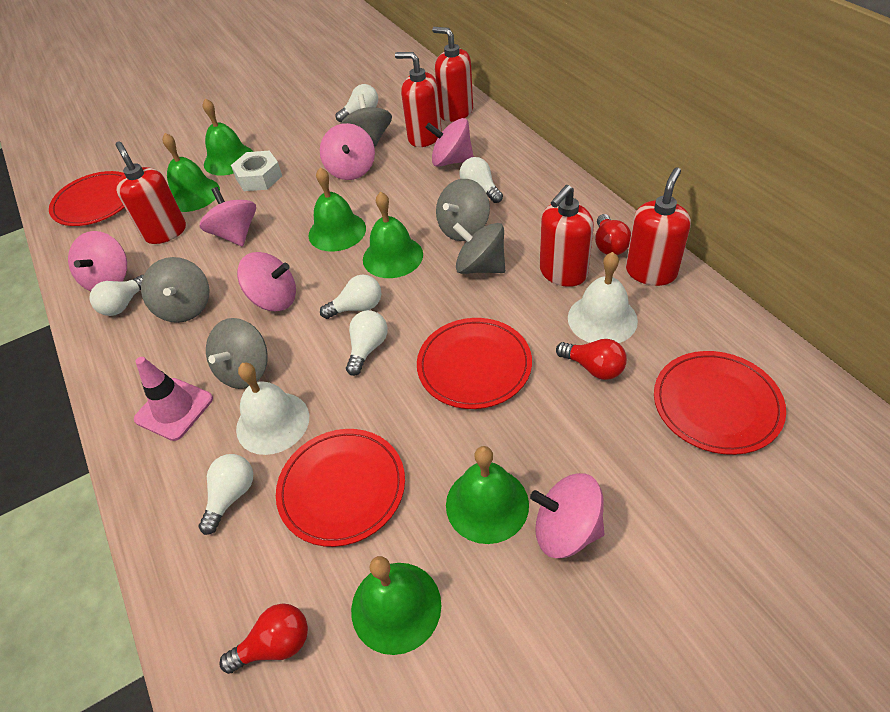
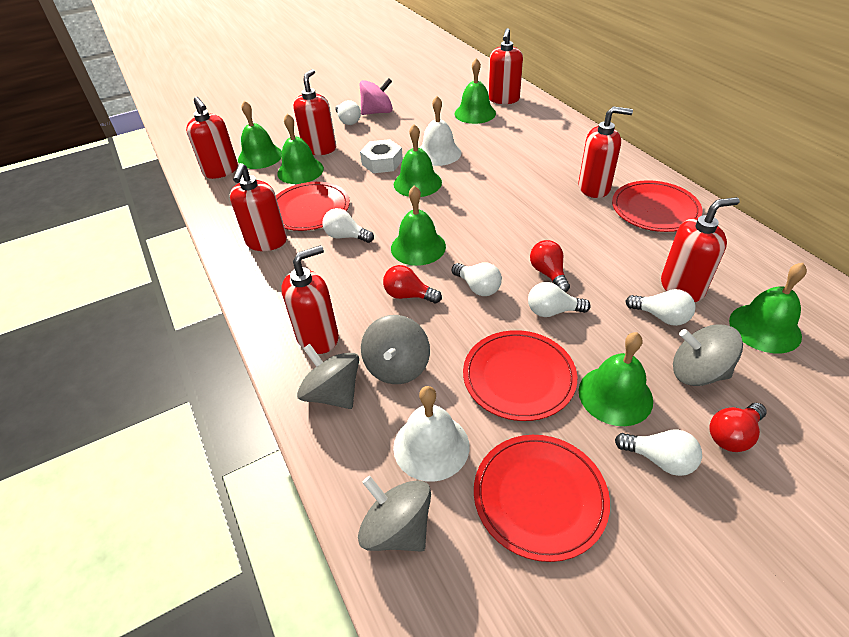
green bell: 6 -> 7
grey spinning top: 5 -> 4
pink spinning top: 6 -> 1
pink traffic cone: 1 -> 0
red soap dispenser: 5 -> 7

